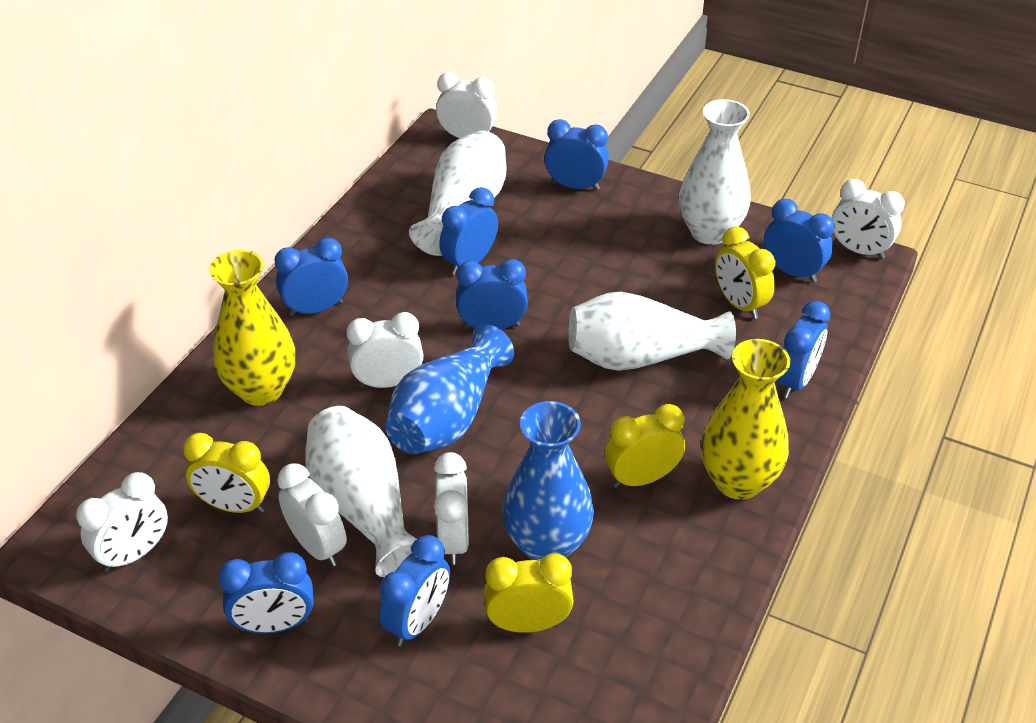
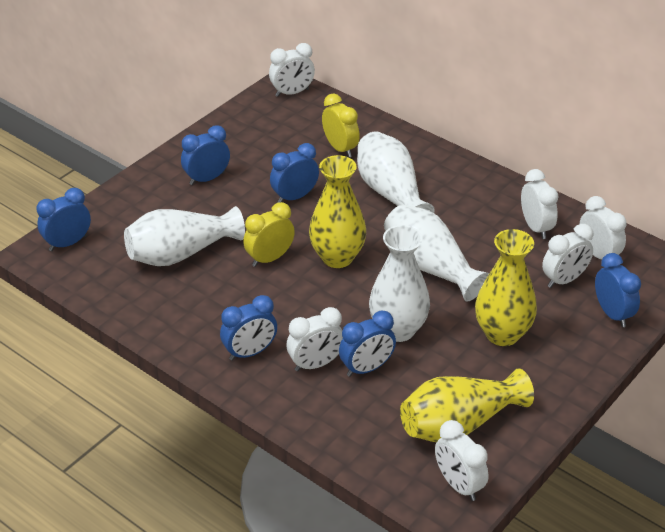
blue clock: 8 -> 6
blue vase: 2 -> 0
yellow clock: 4 -> 2
yellow vase: 2 -> 3

